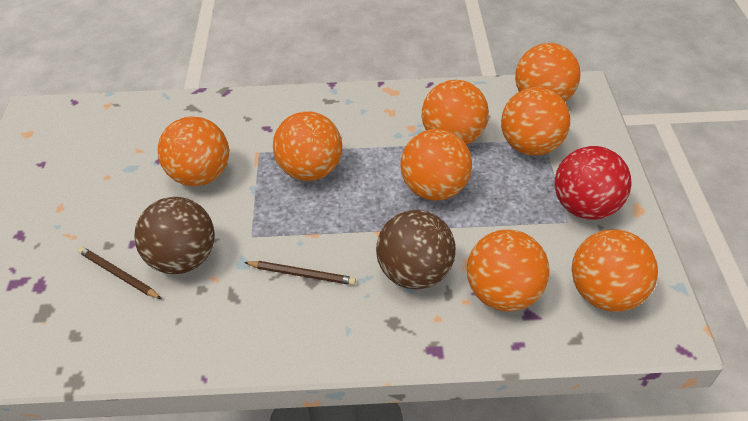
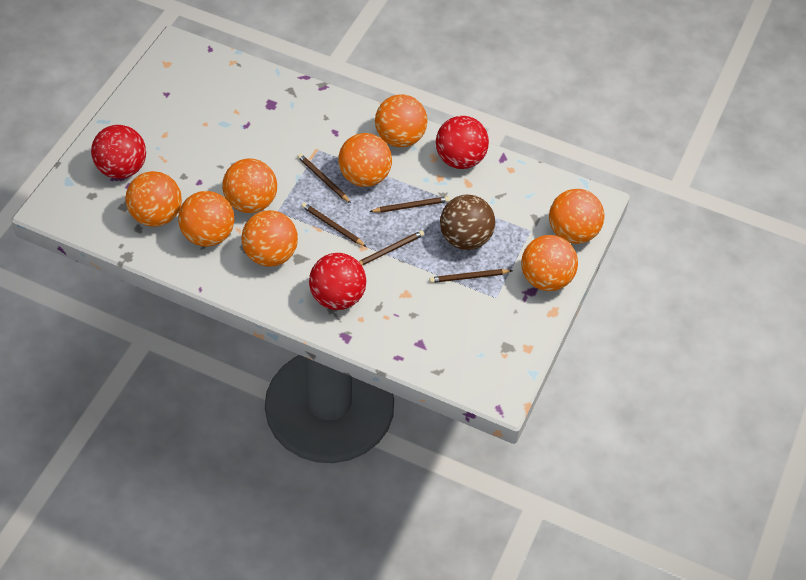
brown ball: 2 -> 1
brown pencil: 2 -> 5
red ball: 1 -> 3

